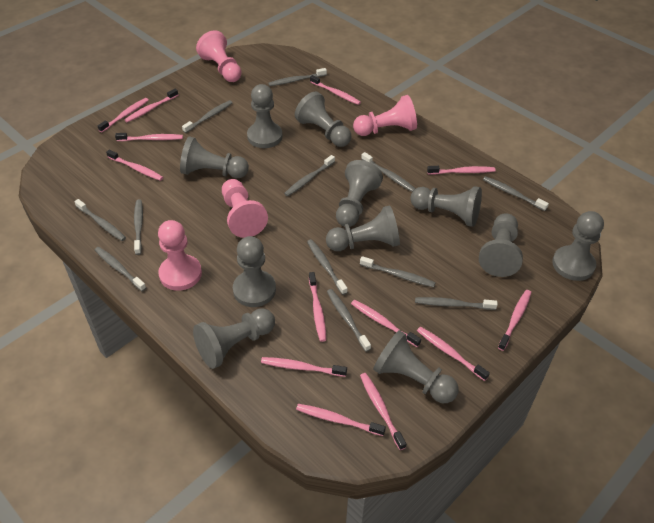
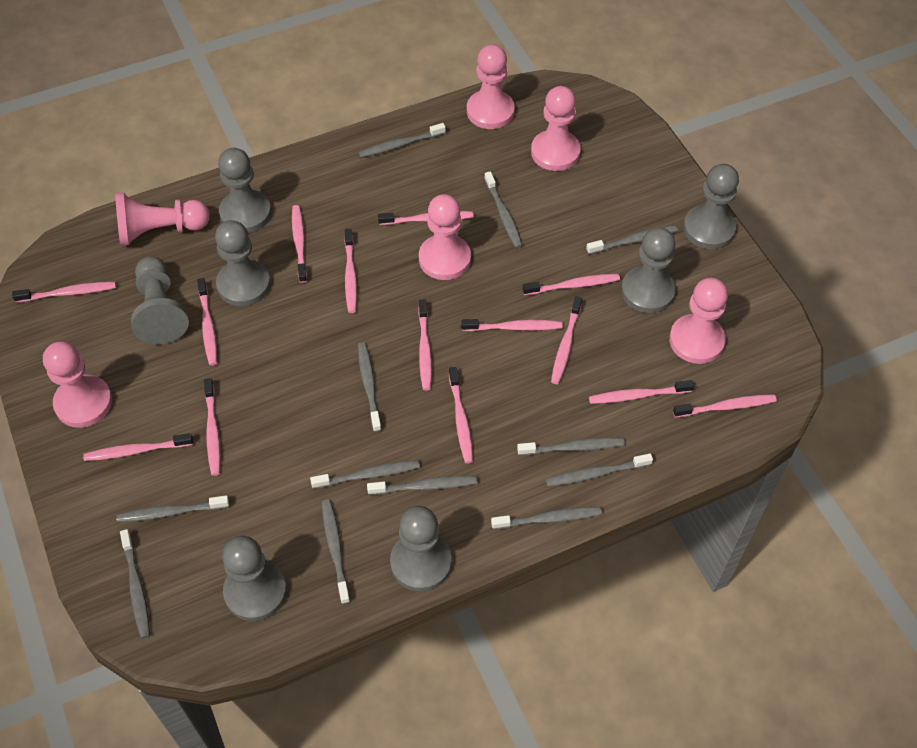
grey pawn: 11 -> 7
pink pawn: 4 -> 6
pink toothbrush: 13 -> 14

